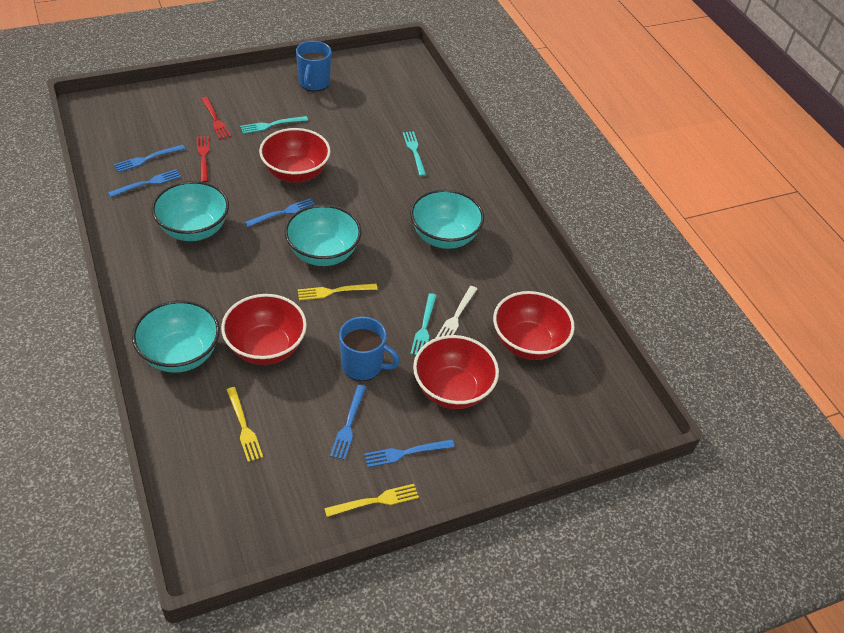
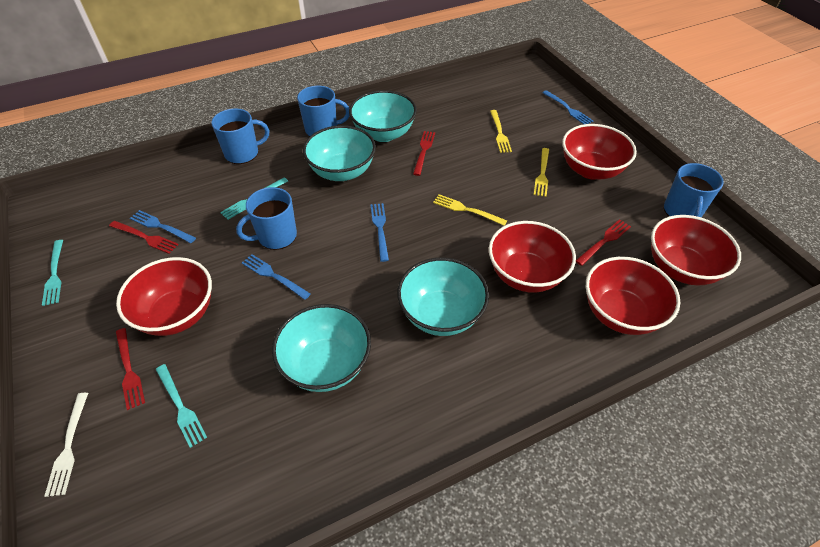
blue fork: 5 -> 4
blue mug: 2 -> 4
red bowl: 4 -> 5
red fork: 2 -> 4

